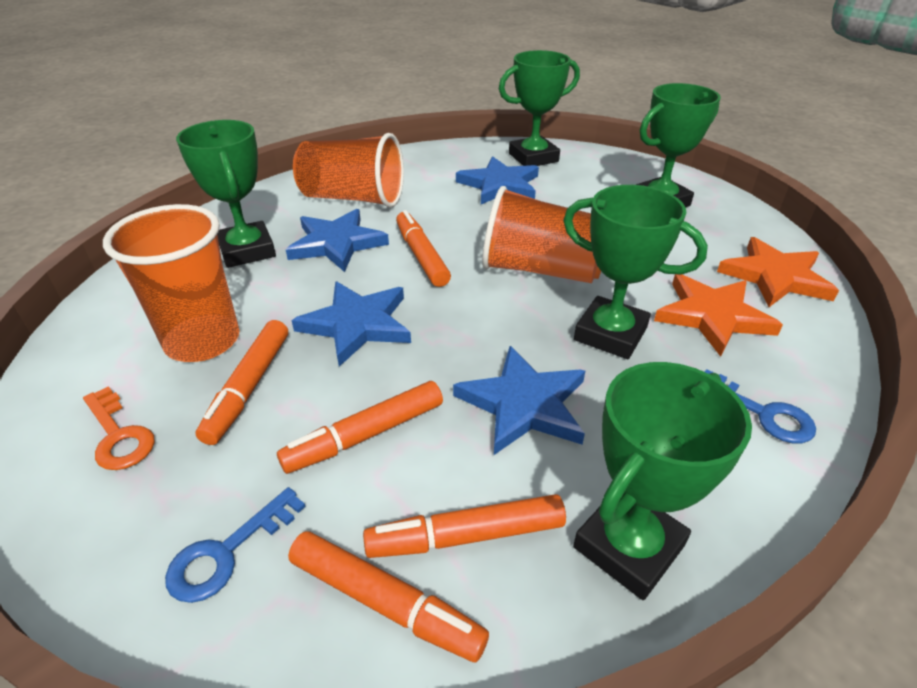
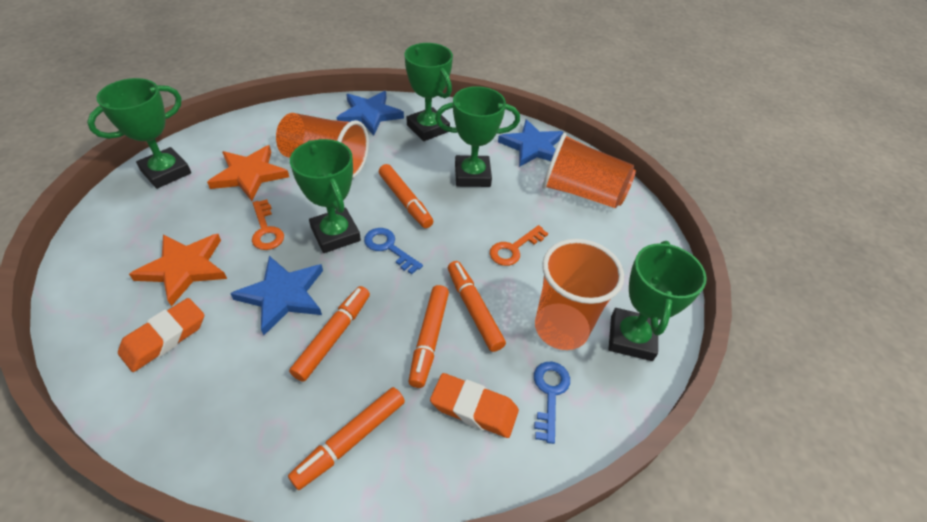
blue star: 4 -> 3
orange eraser: 0 -> 2
orange key: 1 -> 2

